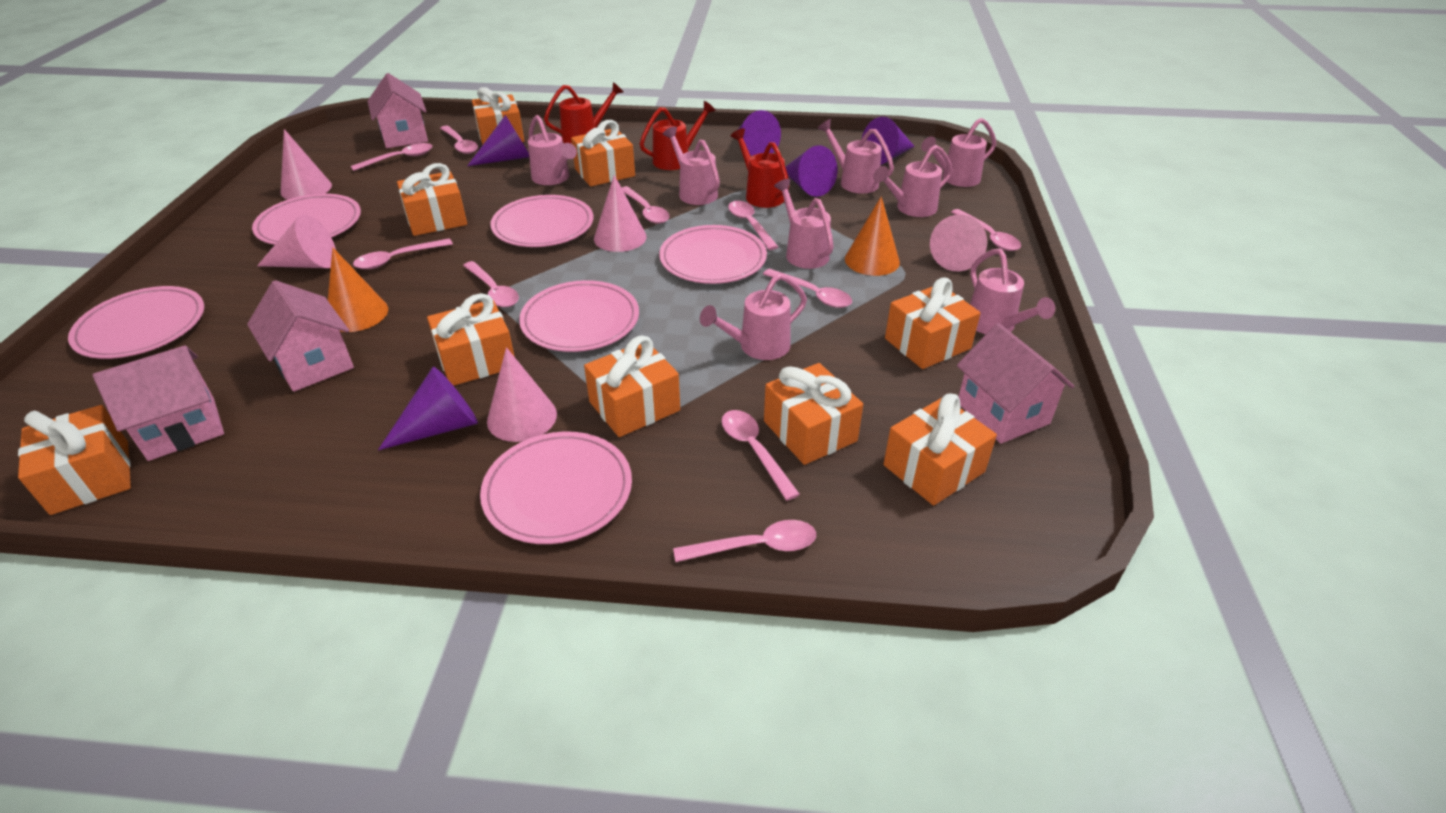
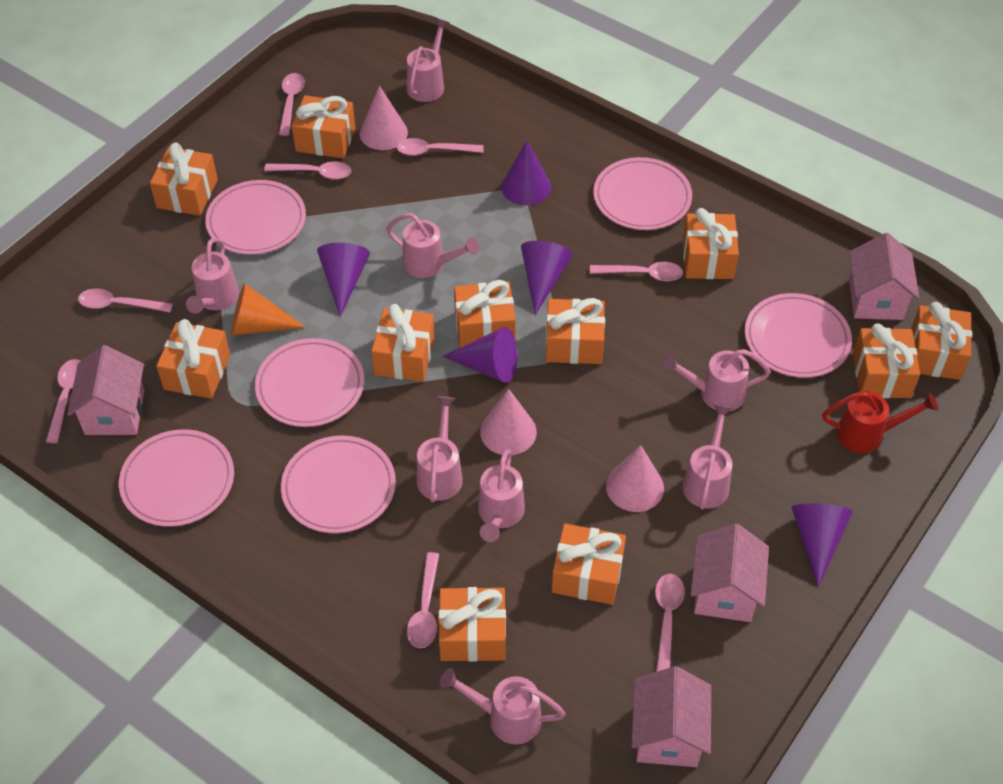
orange cone: 2 -> 1
orange gift: 9 -> 11
pink cone: 5 -> 3
pink spoon: 10 -> 8
red watering can: 3 -> 1

